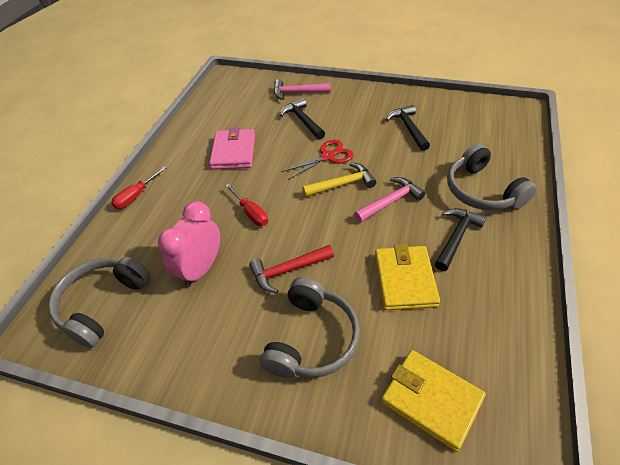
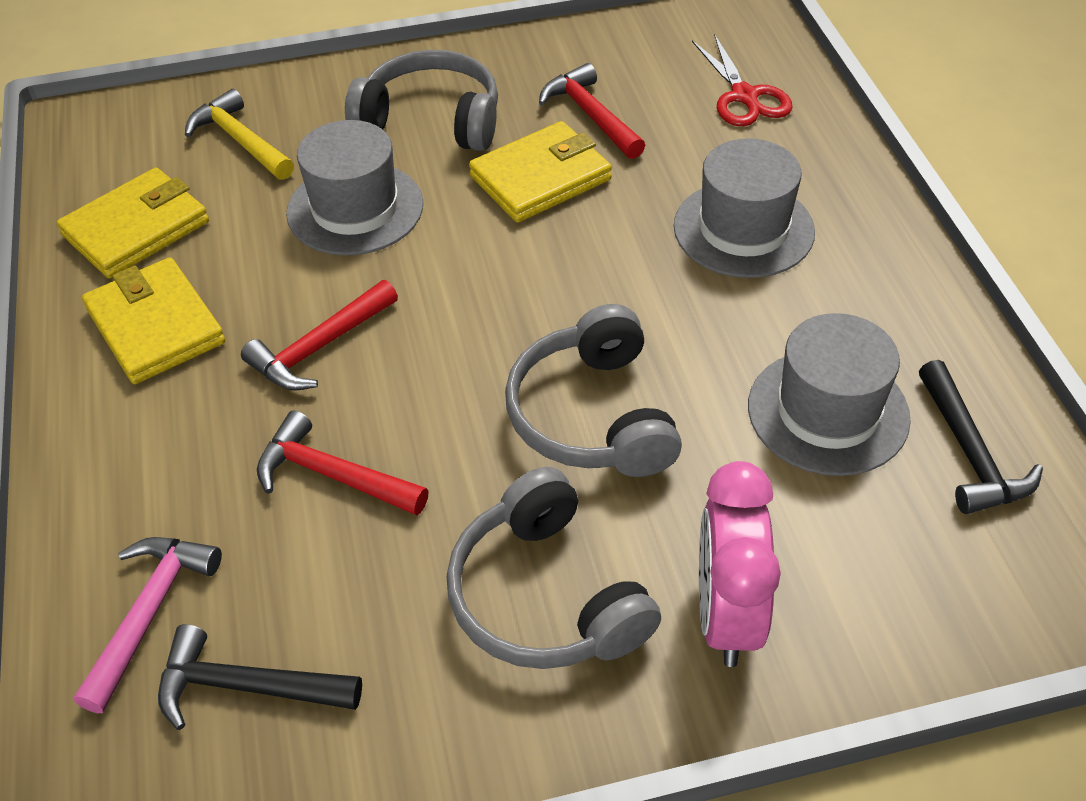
black hammer: 3 -> 2
grey hat: 0 -> 3
pink hammer: 2 -> 1
pink wallet: 1 -> 0
red hammer: 1 -> 3
red screwdriver: 2 -> 0
yellow wallet: 2 -> 3

